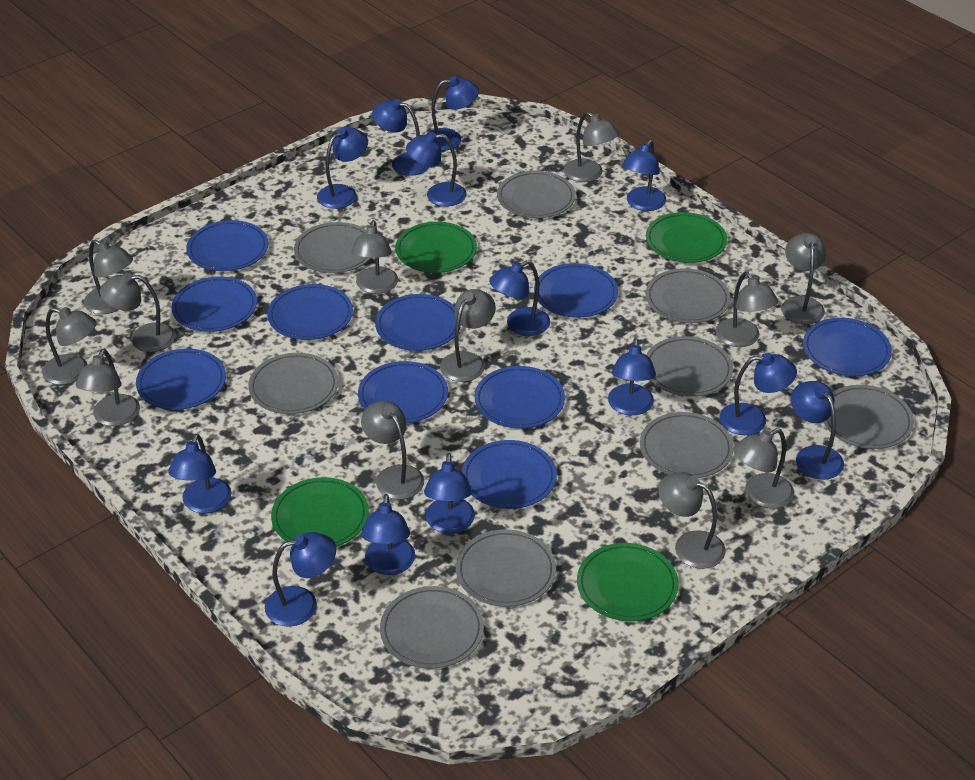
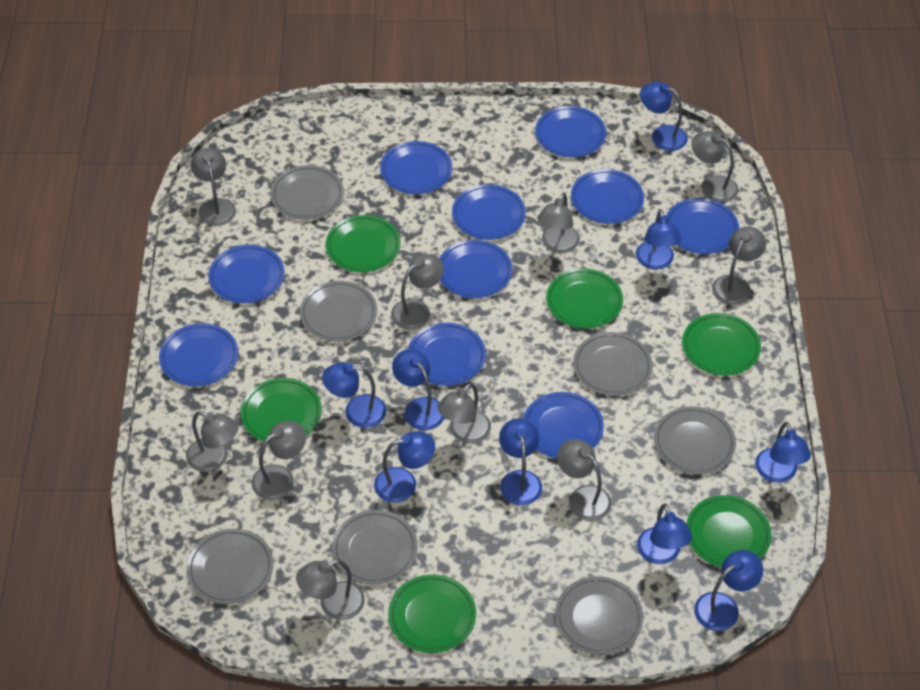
blue lamp: 13 -> 9
green plate: 4 -> 6
grey lamp: 12 -> 10
grey plate: 9 -> 7

